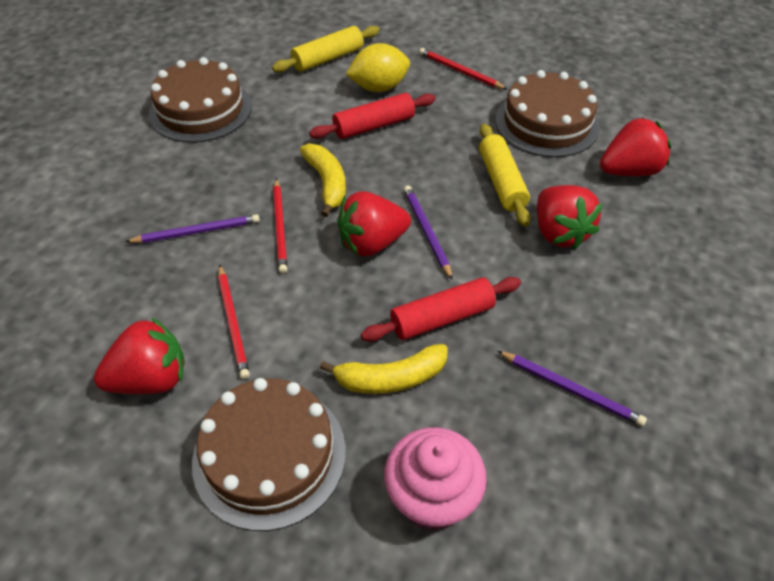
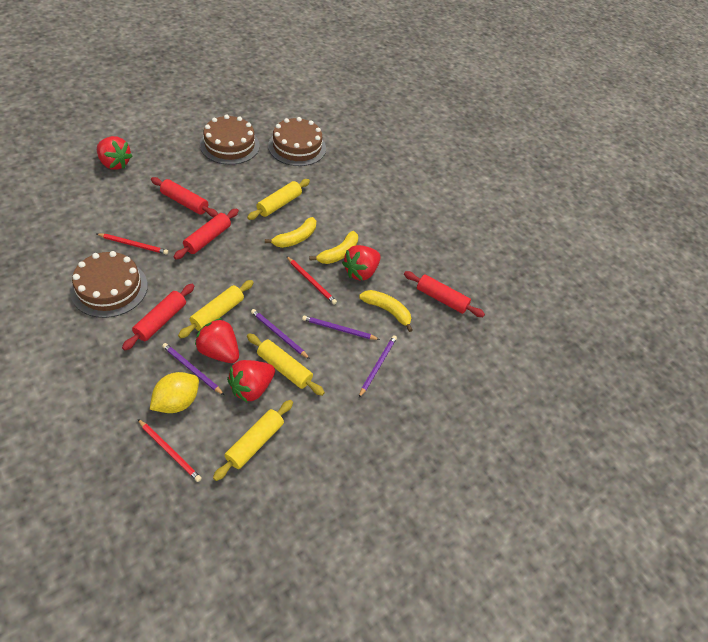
pink cupcake: 1 -> 0
purple pencil: 3 -> 4
red rolling pin: 2 -> 4
yellow banana: 2 -> 3
yellow rolling pin: 2 -> 4

